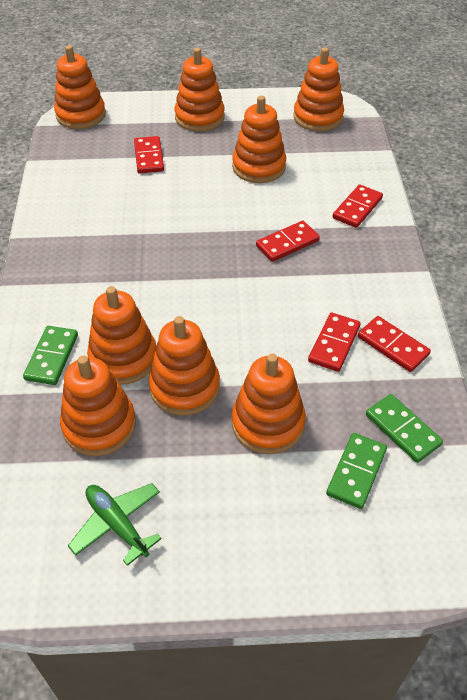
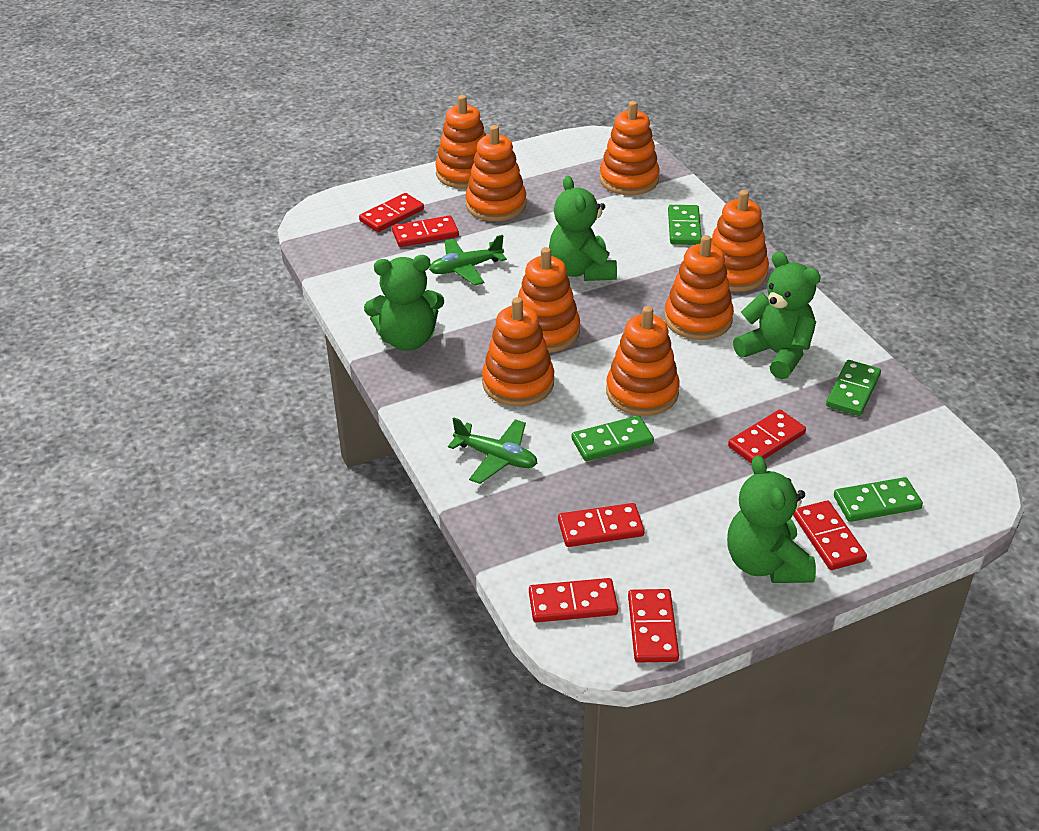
green domino: 3 -> 4
green plane: 1 -> 2
green teddy bear: 0 -> 4
red domino: 5 -> 7

